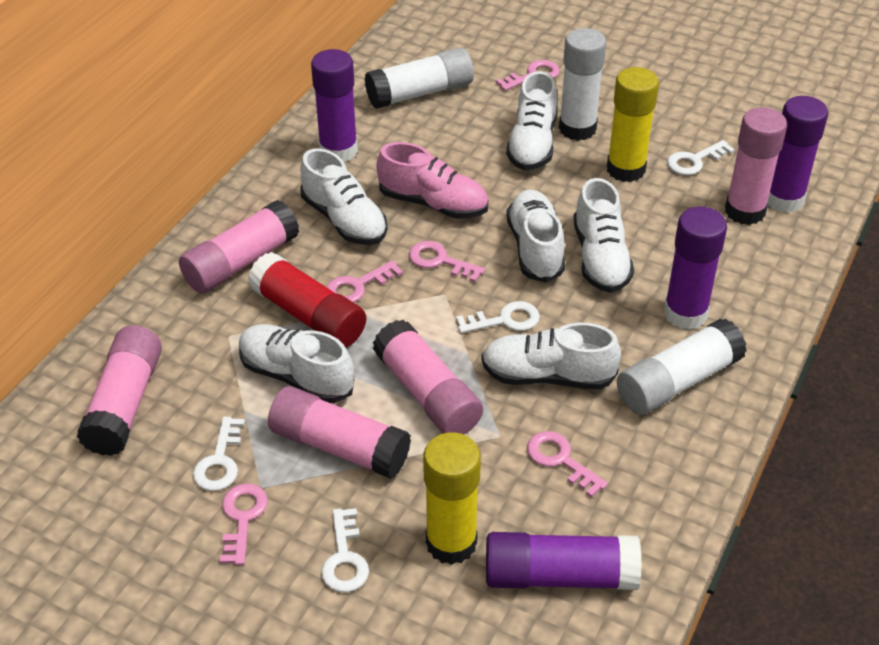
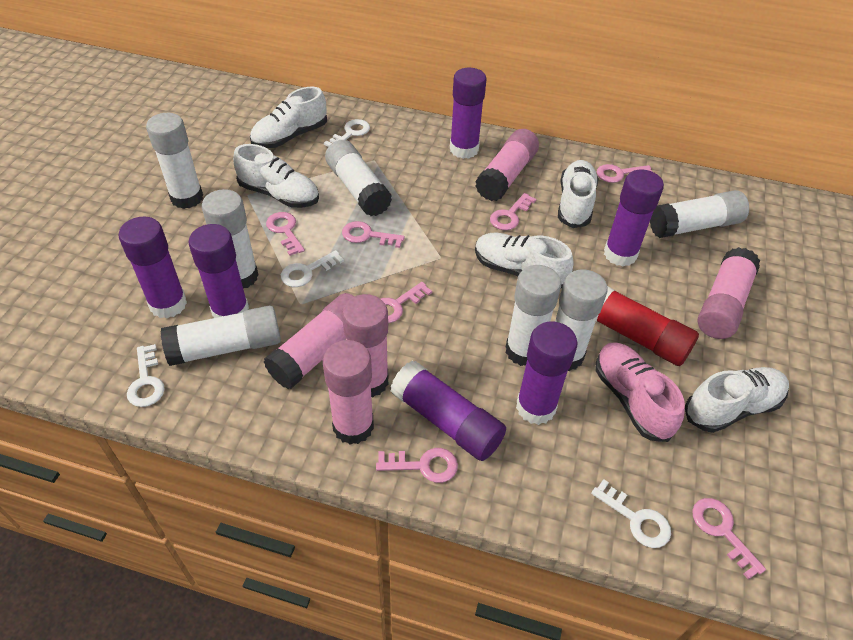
pink key: 5 -> 7
purple glue stick: 4 -> 6
white glue stick: 3 -> 7
white shoe: 6 -> 5
yellow glue stick: 2 -> 0

